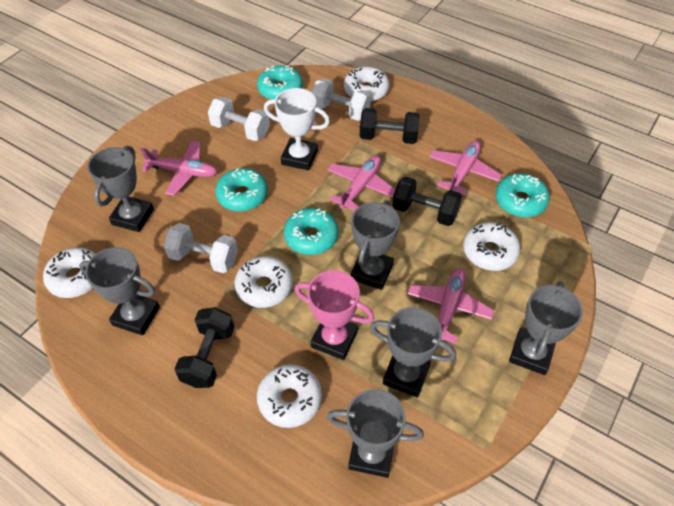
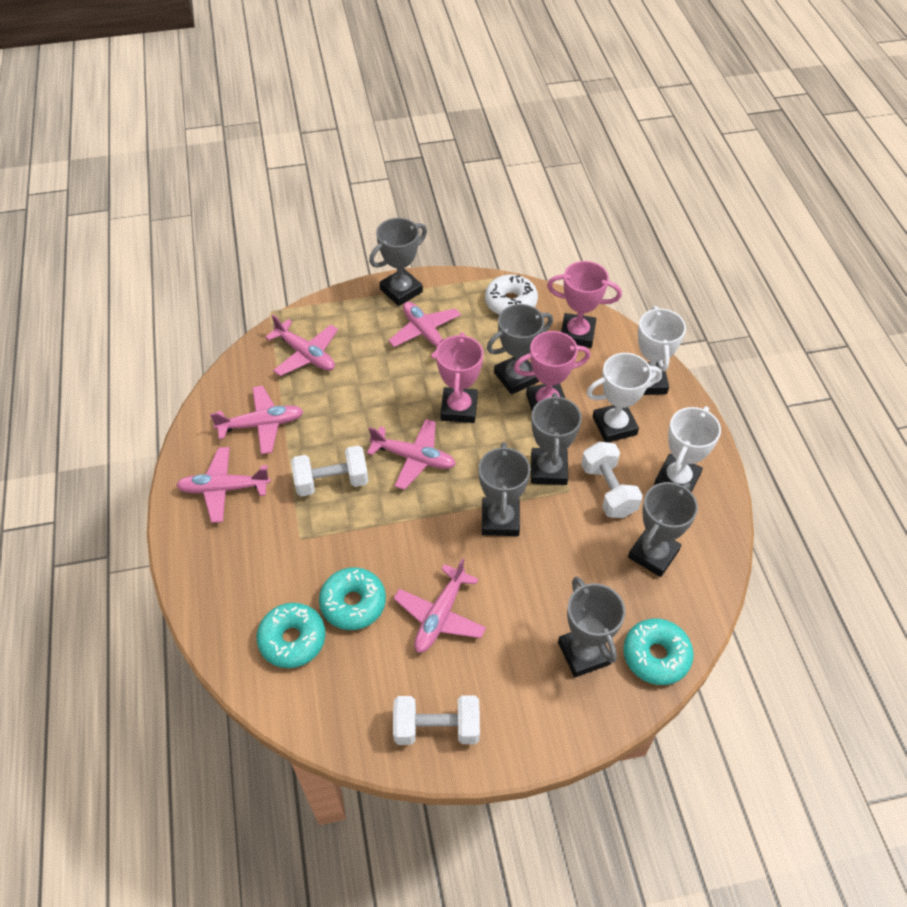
black dumbbell: 3 -> 0
pink plane: 4 -> 6
pink trophy: 1 -> 3
turquoise donut: 4 -> 3
white donut: 5 -> 1
white trophy: 1 -> 3

